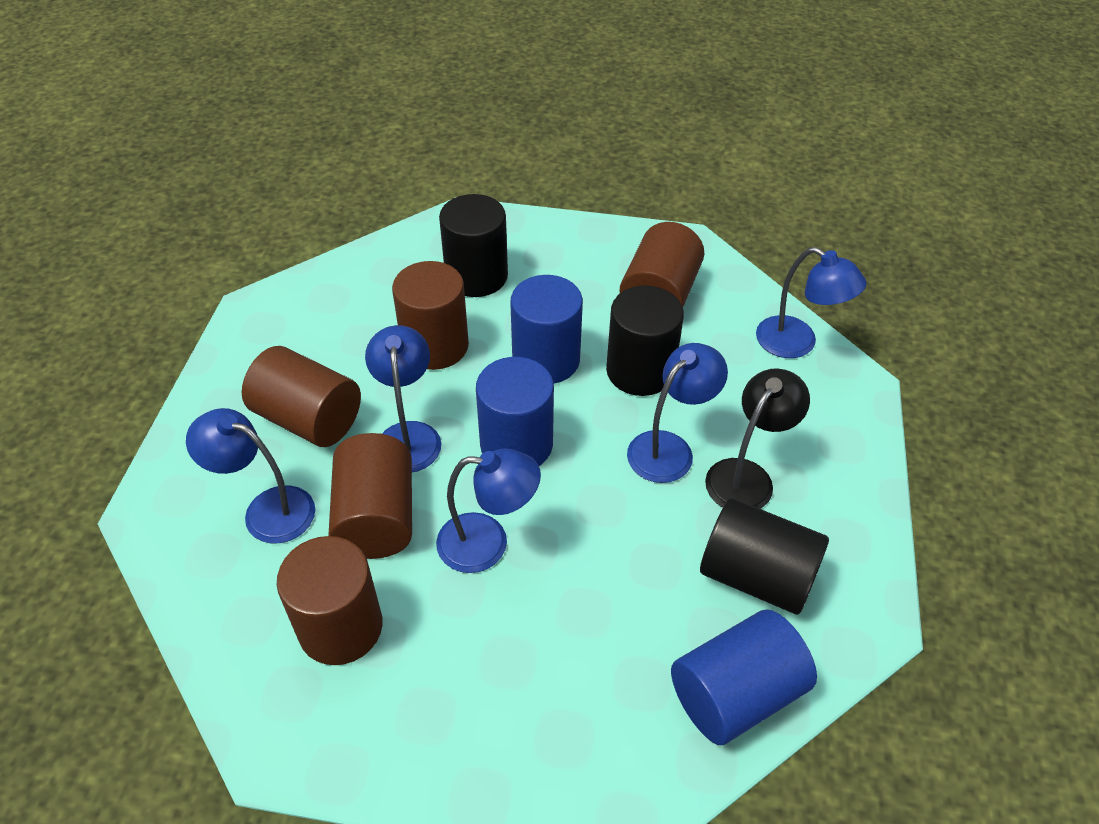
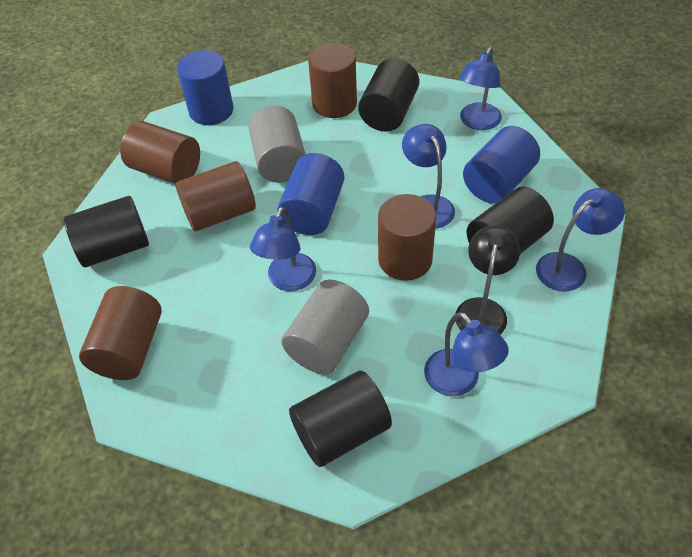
black cylinder: 3 -> 4
grey cylinder: 0 -> 2

